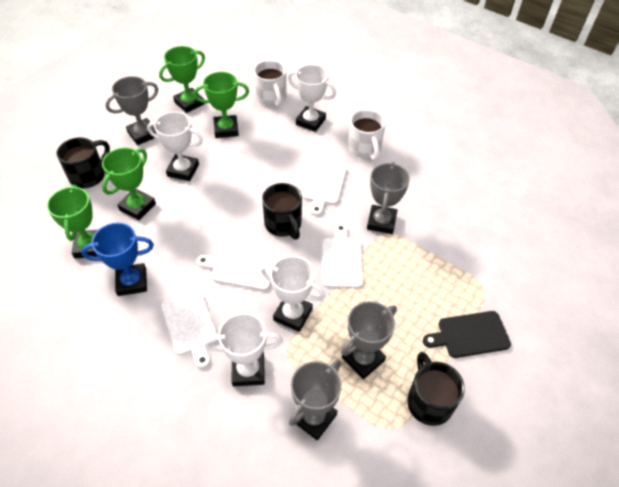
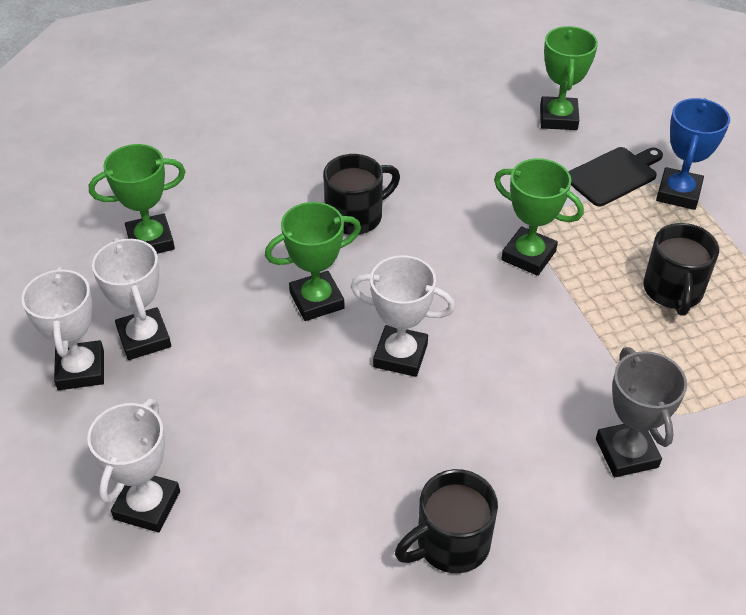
grey trophy: 4 -> 1
white cutting board: 4 -> 0
white mug: 2 -> 0

